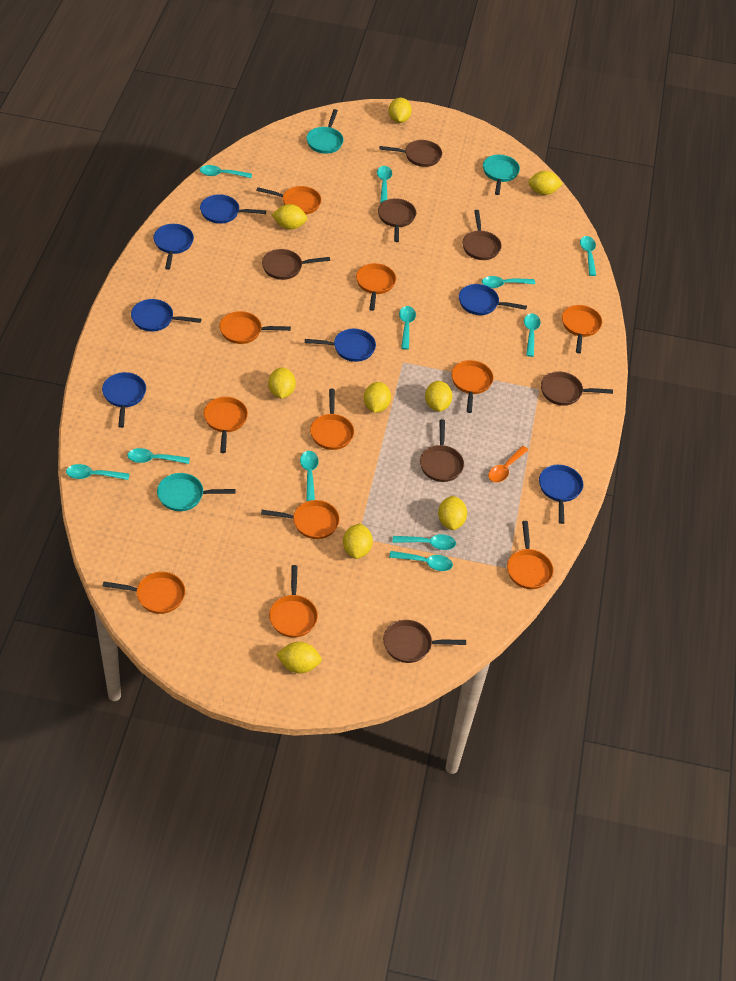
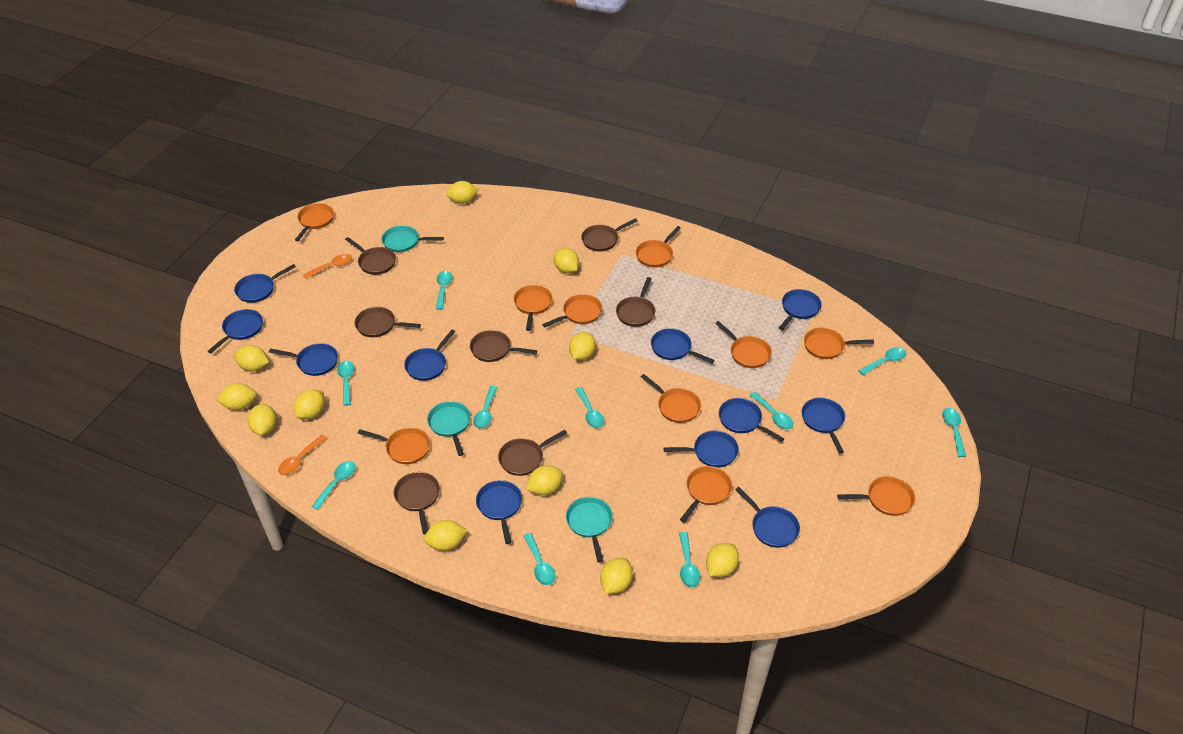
blue pan: 7 -> 11
orange pan: 11 -> 10
orange spoon: 1 -> 2
turquoise spoon: 11 -> 10
yellow lemon: 9 -> 11

